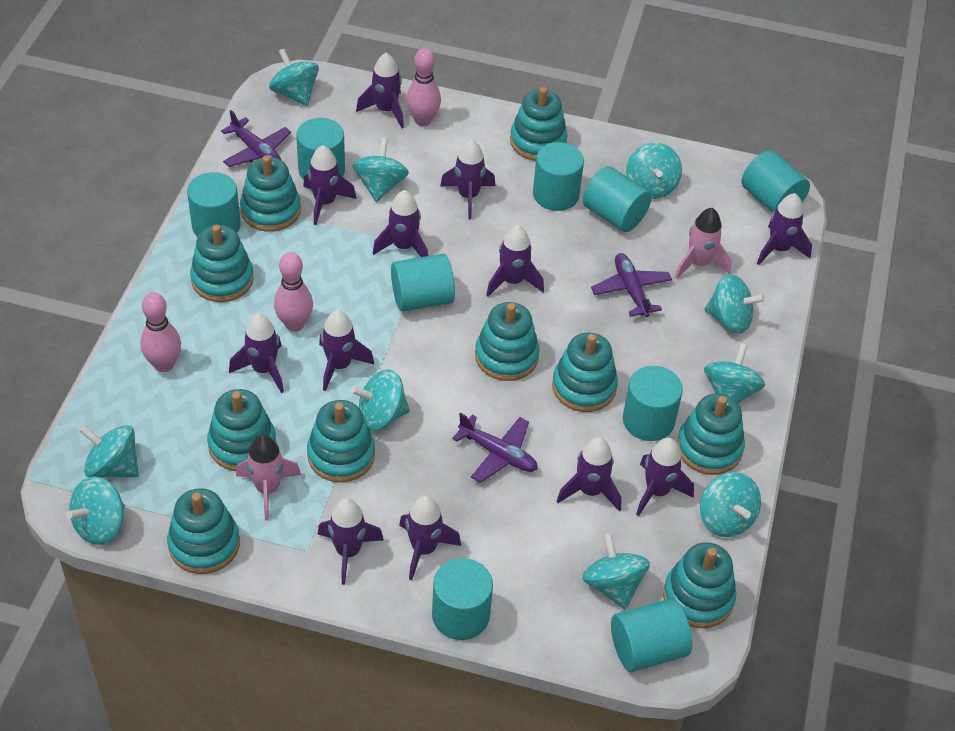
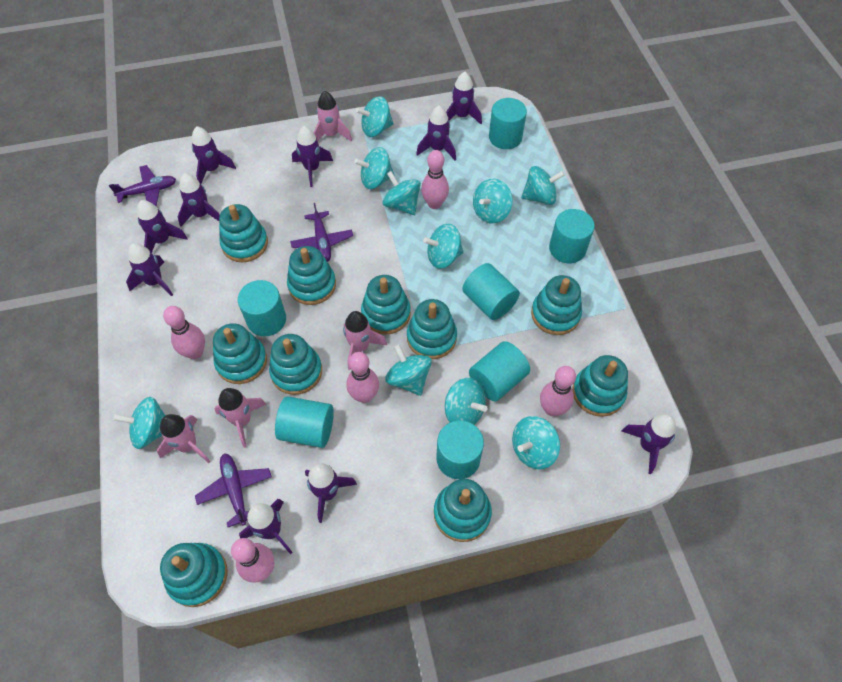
pink bowling pin: 3 -> 5
pink rocket: 2 -> 4
purple rocket: 12 -> 10
turquoise cylinder: 9 -> 7

